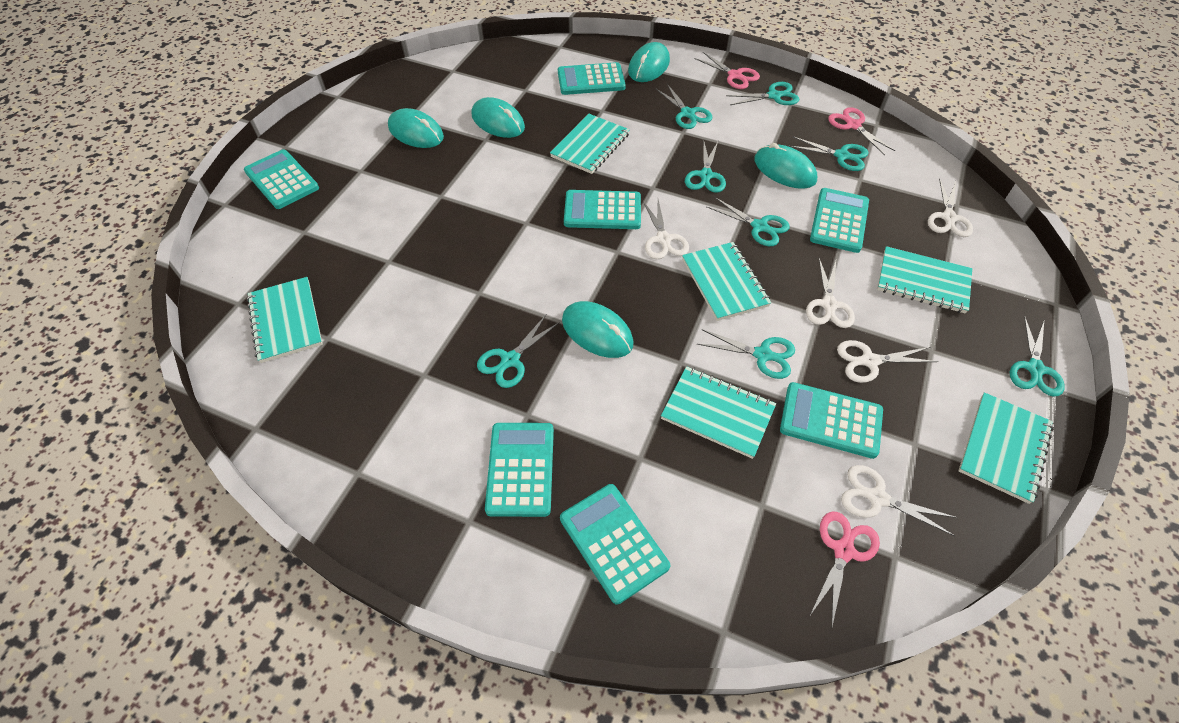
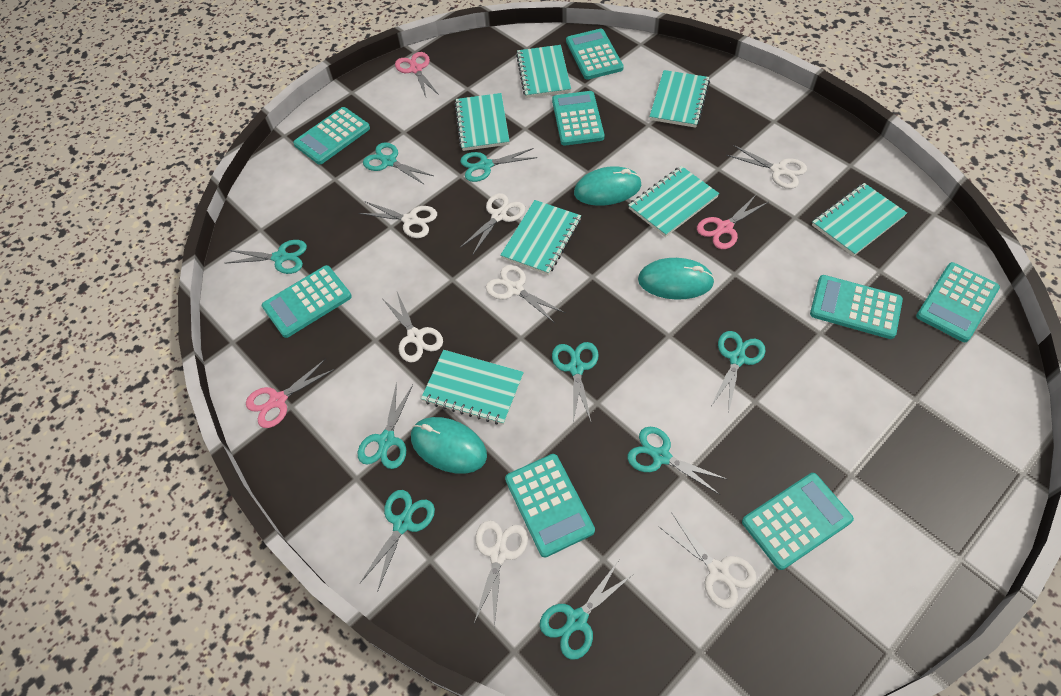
turquoise calculator: 7 -> 8
turquoise mouse: 5 -> 3
turquoise notebook: 6 -> 7
turquoise scissors: 8 -> 9
white scissors: 5 -> 7

